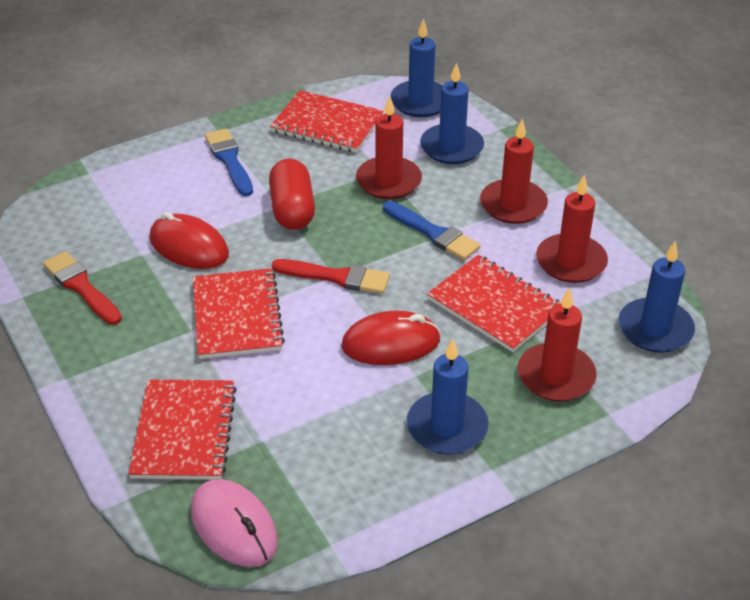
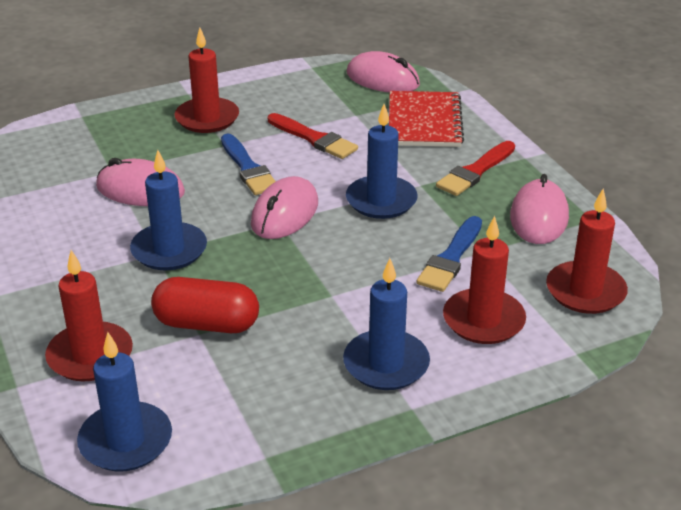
pink mouse: 1 -> 4
red mouse: 2 -> 0
red notebook: 4 -> 1

